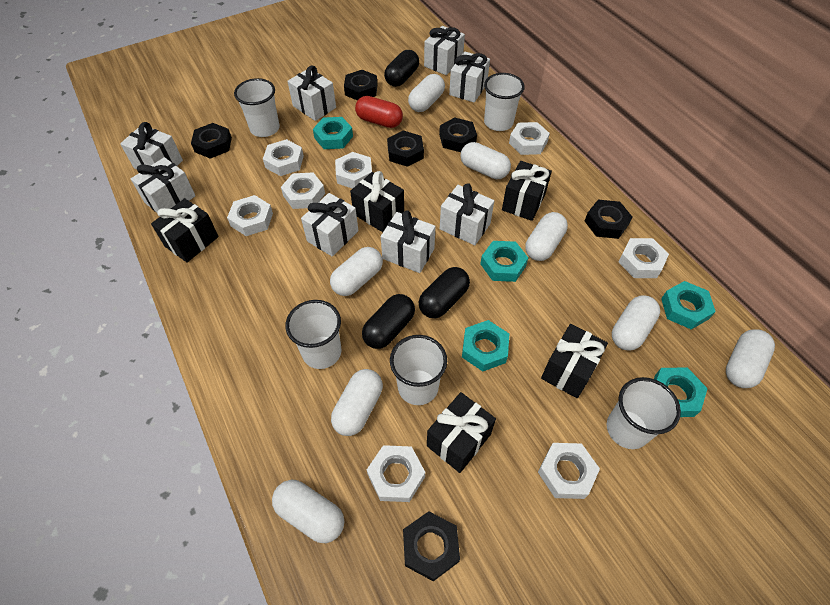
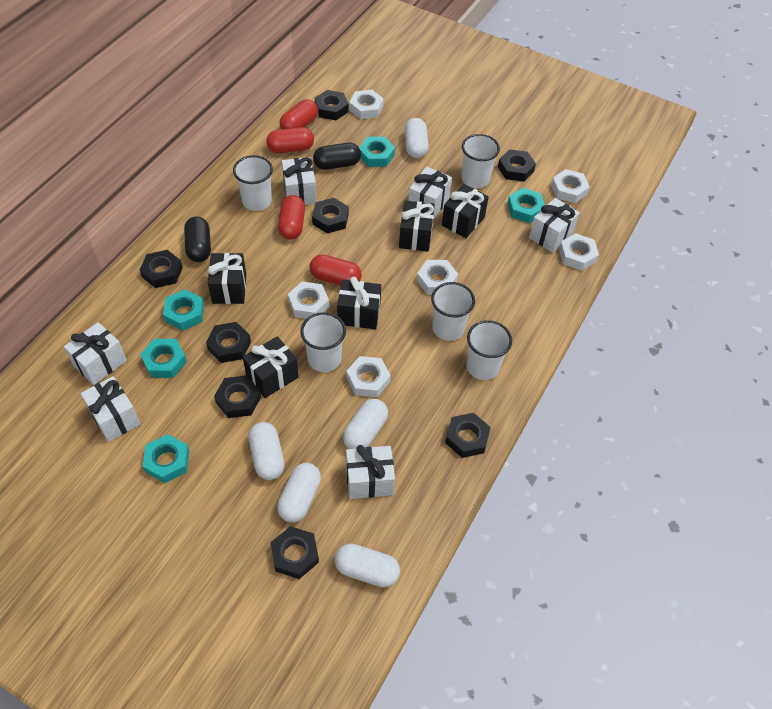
black capsule: 3 -> 2
black nut: 6 -> 8
red capsule: 1 -> 4
white capsule: 8 -> 5
white gift: 8 -> 6
white nut: 8 -> 6

